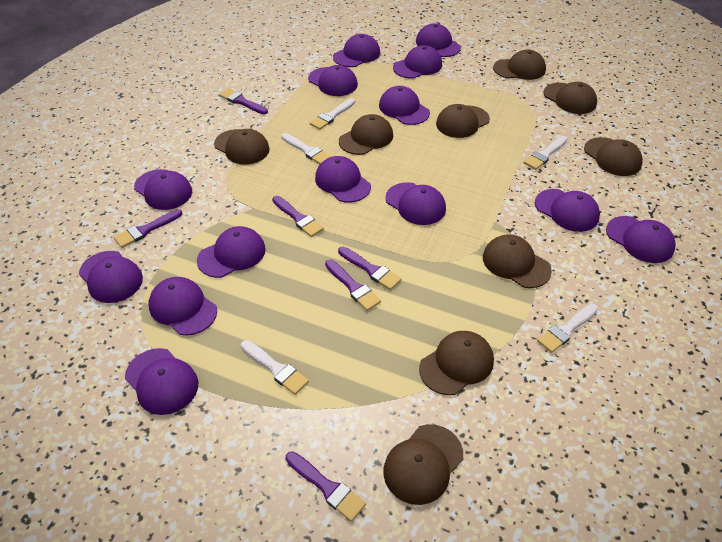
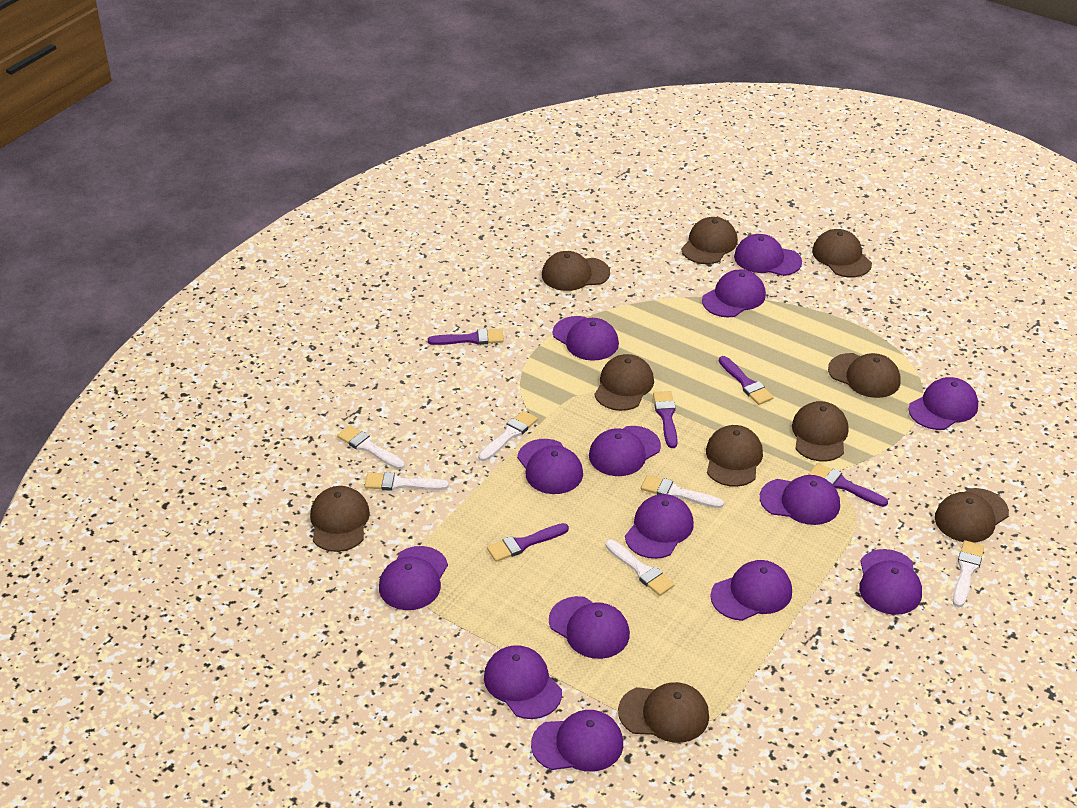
brown cap: 9 -> 10
purple brush: 6 -> 5
white brush: 5 -> 6

